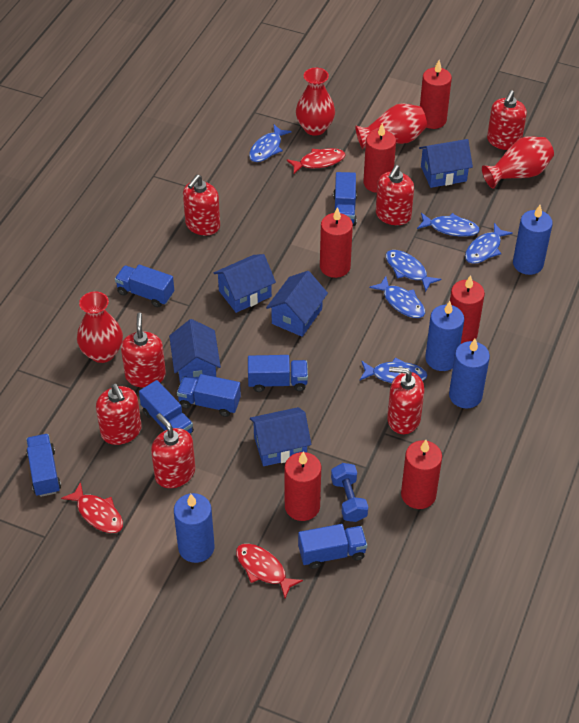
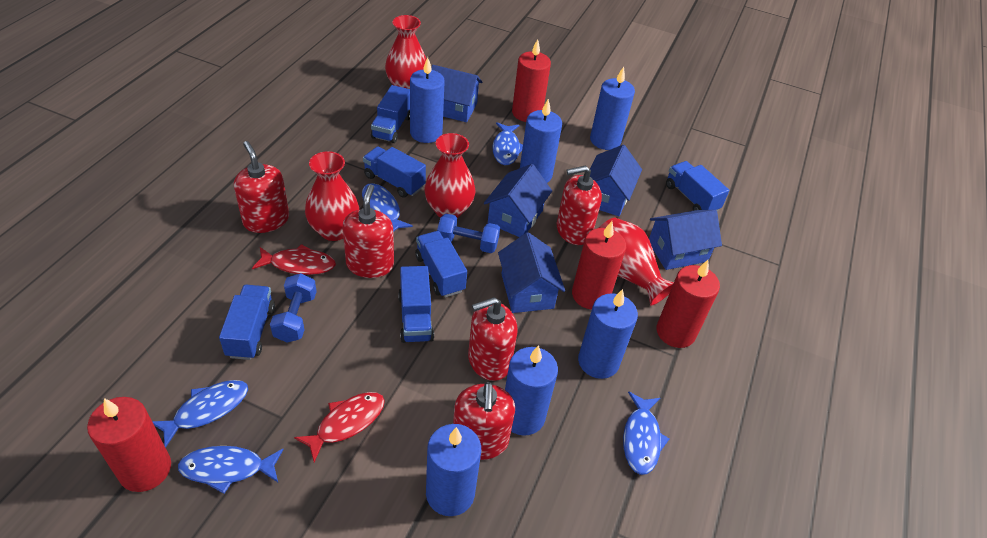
blue candle: 4 -> 6
blue dumbbell: 1 -> 2
blue fish: 6 -> 5
blue truck: 7 -> 6
red candle: 6 -> 4
red fish: 3 -> 2
red soap dispenser: 7 -> 5

